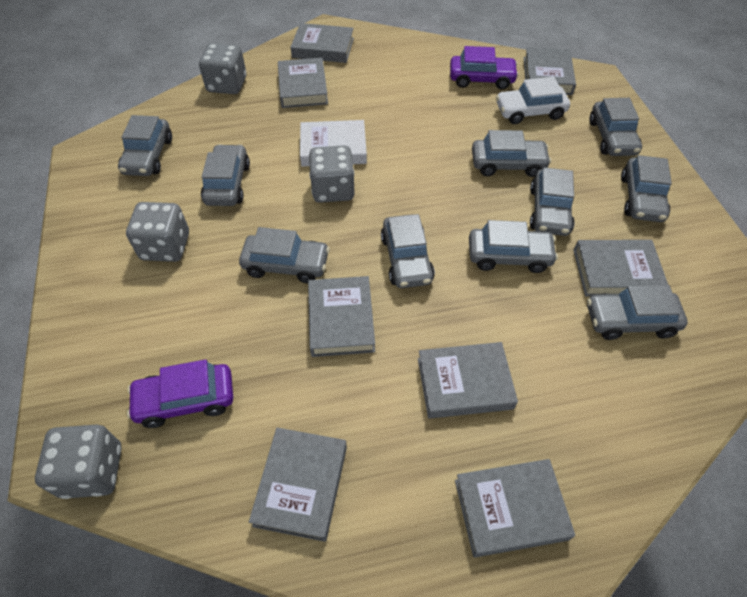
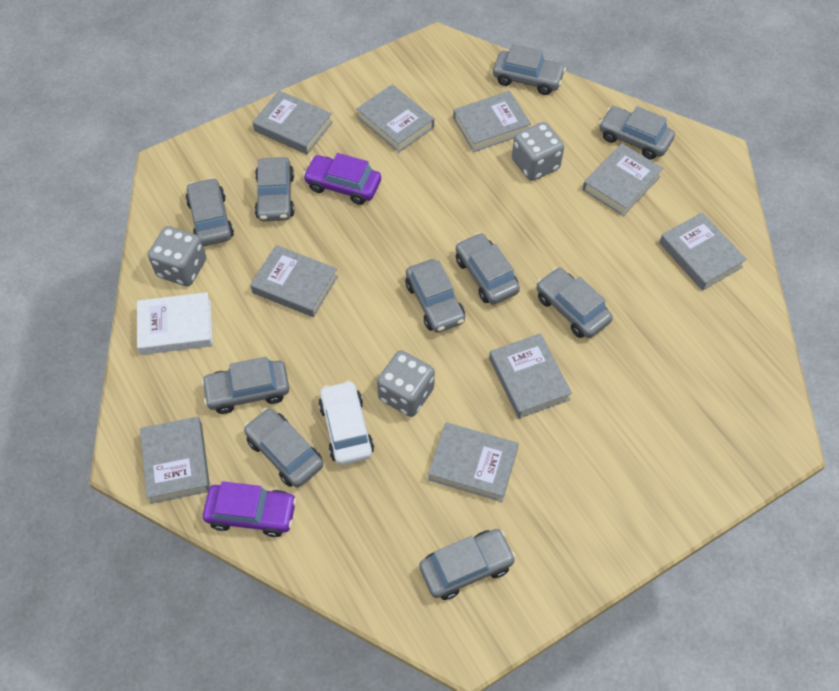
grey book: 8 -> 9
grey dice: 4 -> 3

